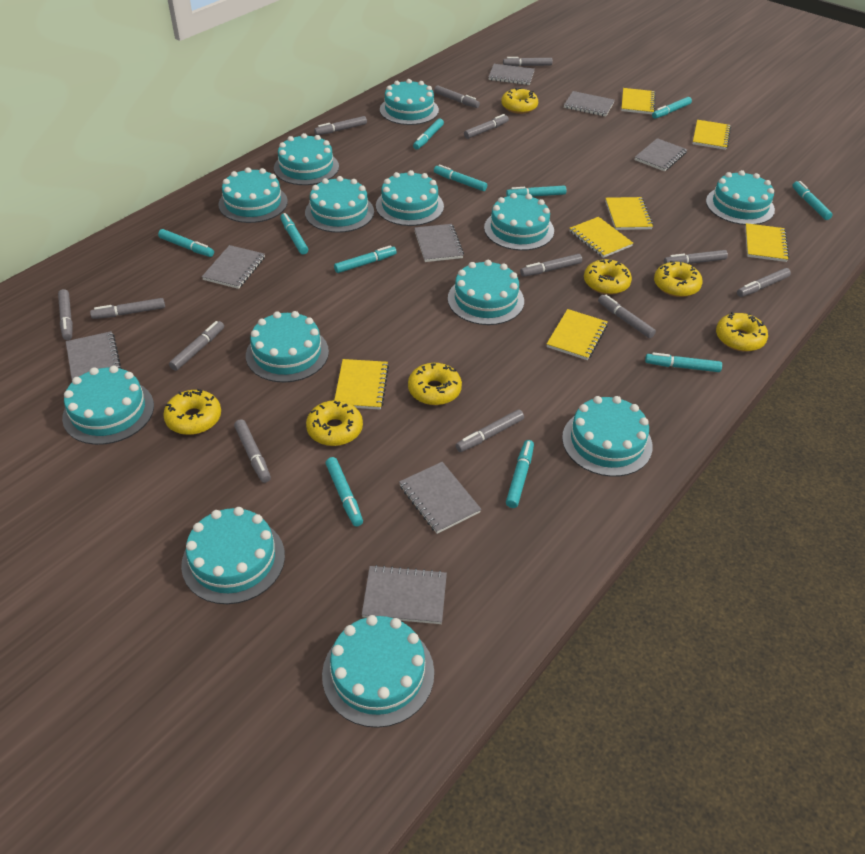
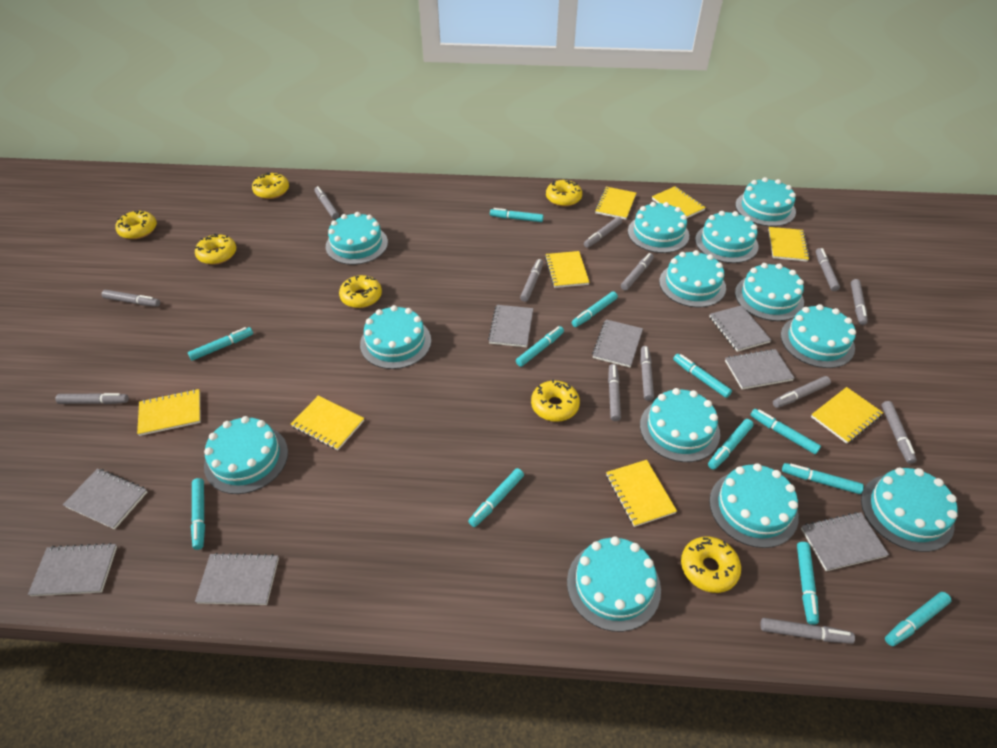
turquoise marker: 11 -> 12
yellow notebook: 7 -> 8

